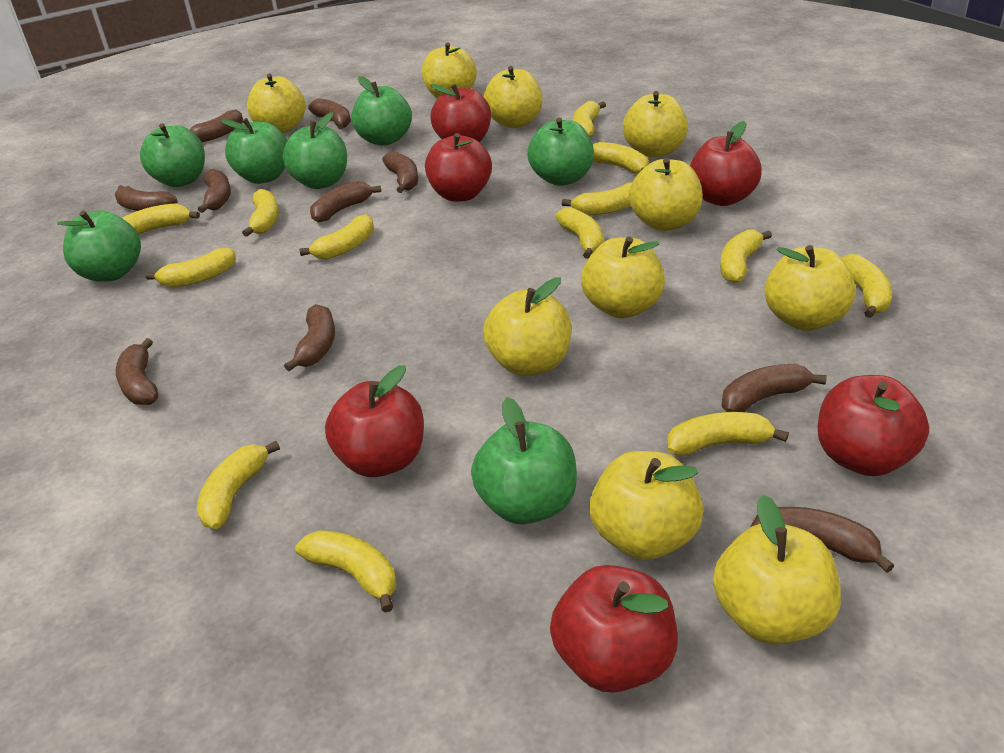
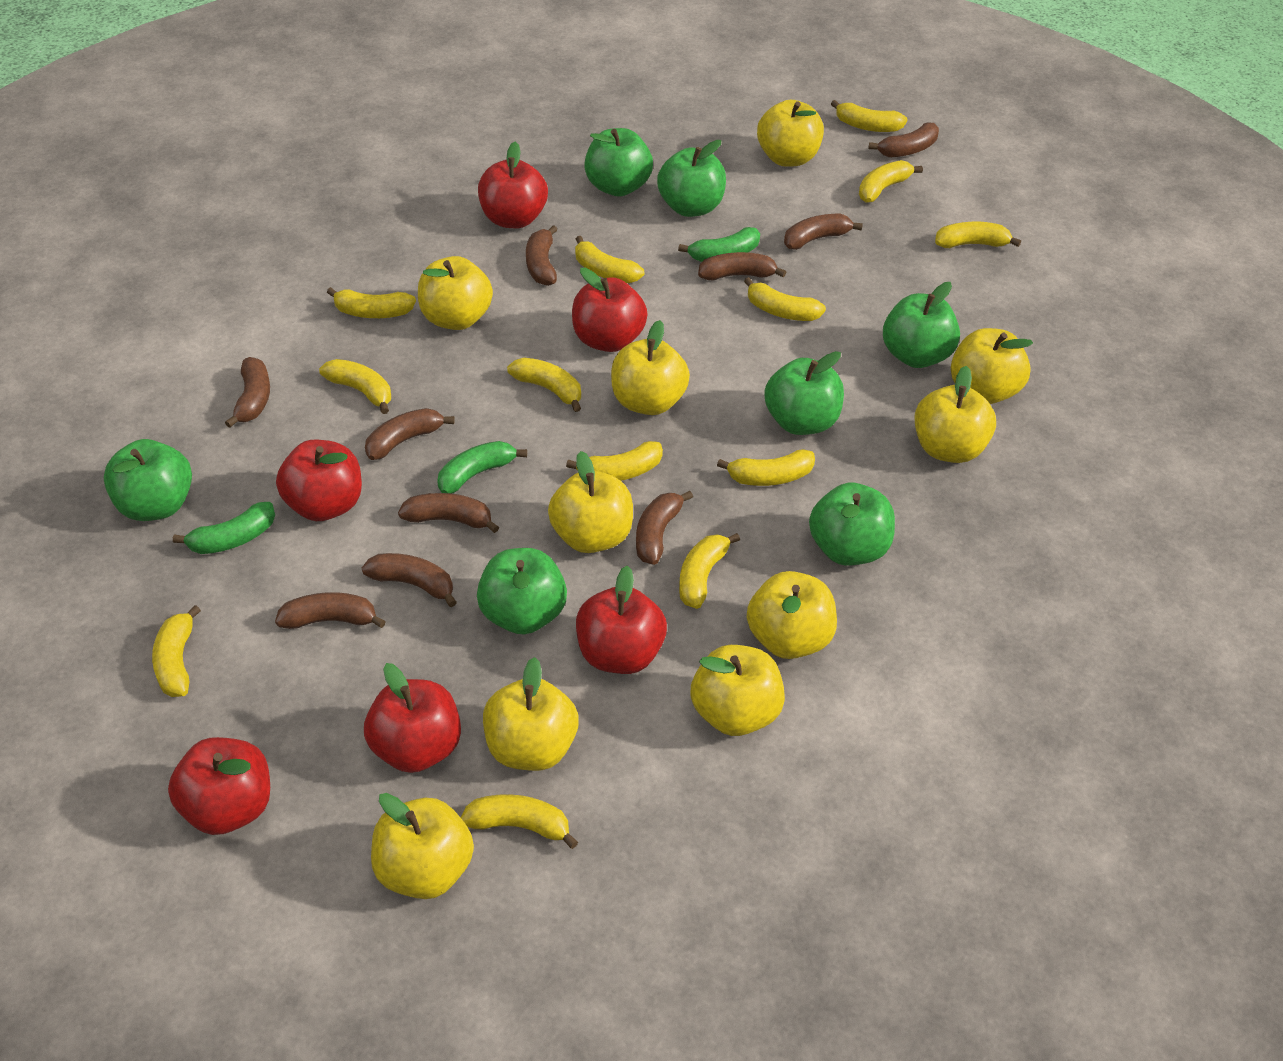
green banana: 0 -> 3

